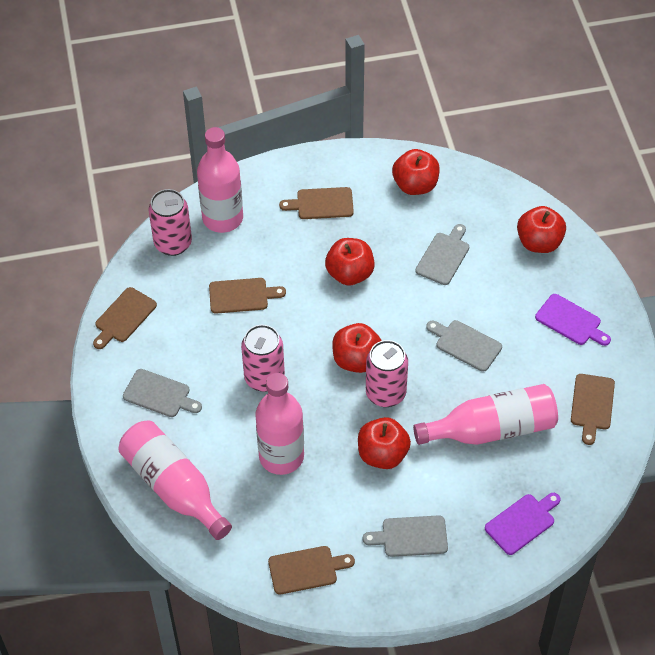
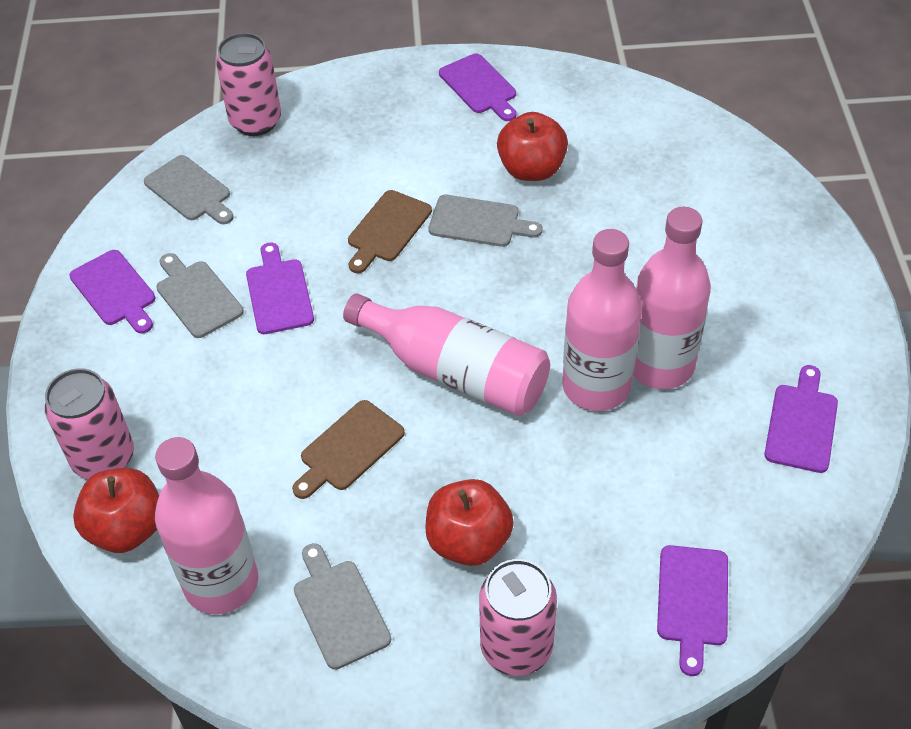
brown cutting board: 5 -> 2
purple cutting board: 2 -> 5
red apple: 5 -> 3

